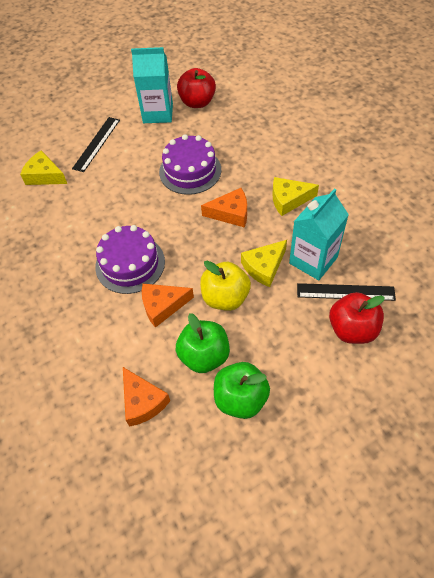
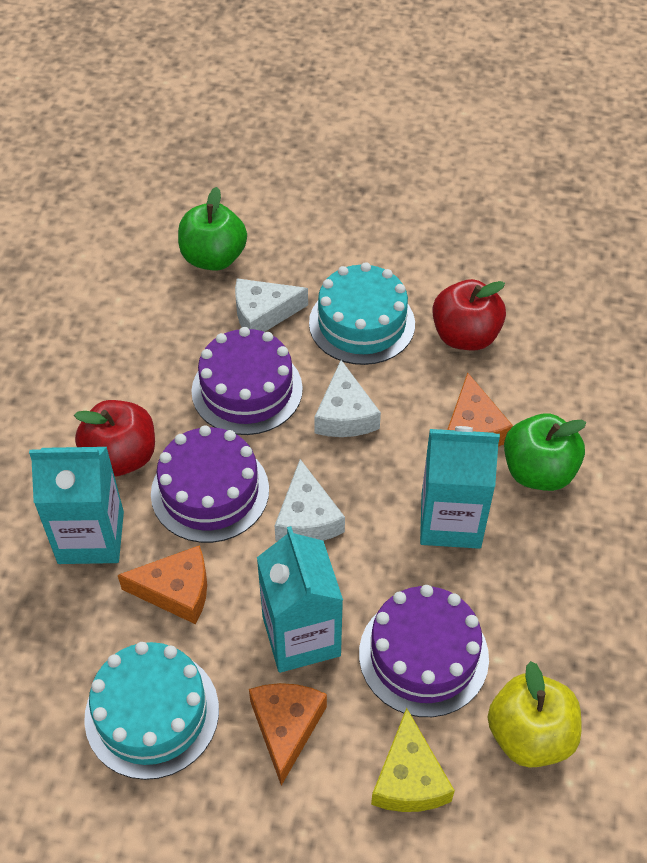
black ruler: 2 -> 0
purple cake: 2 -> 3
turquoise cake: 0 -> 2
turquoise carton: 2 -> 3
white cheese: 0 -> 3
yellow cheese: 3 -> 1

